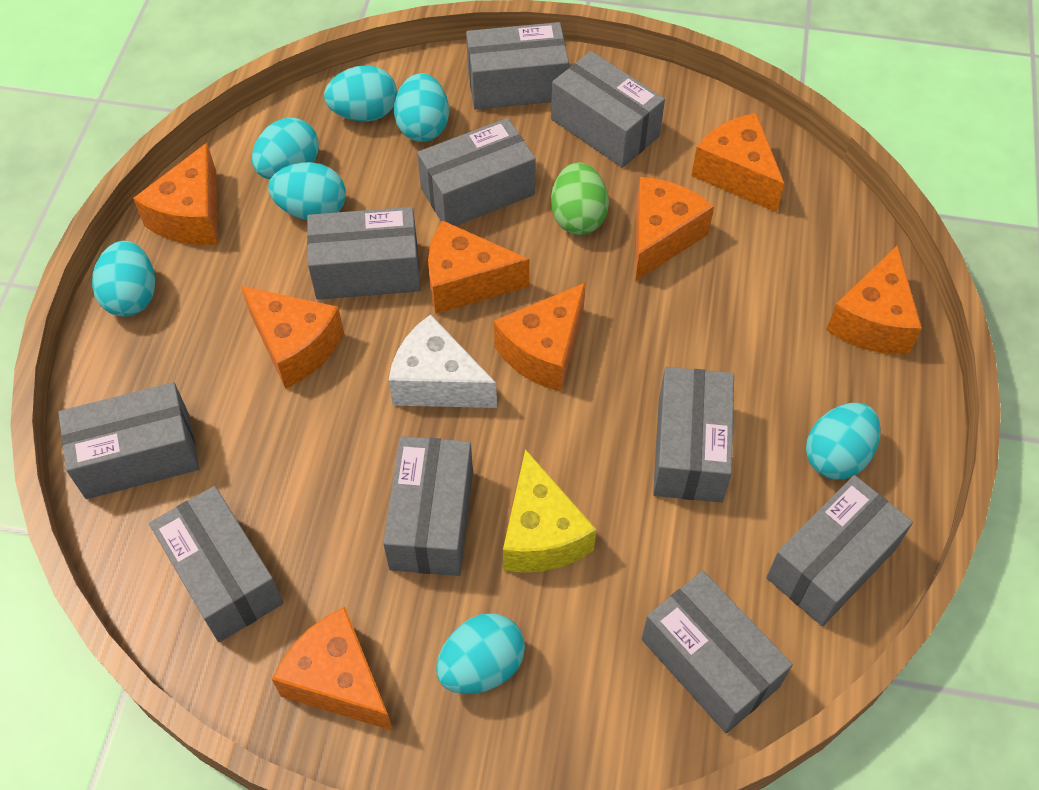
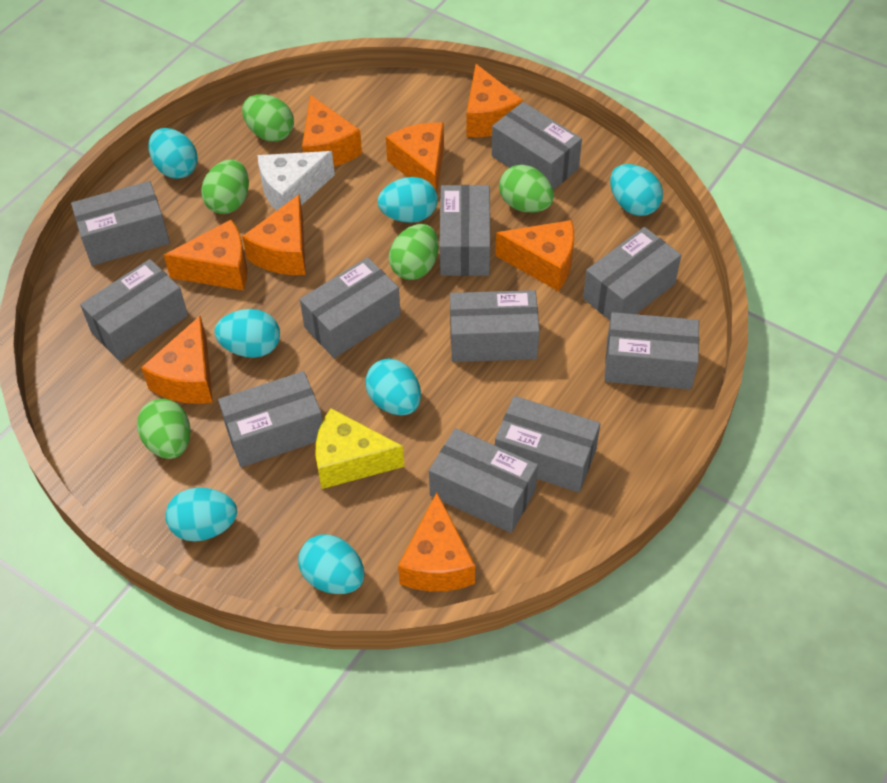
green egg: 1 -> 5
grey box: 10 -> 11

